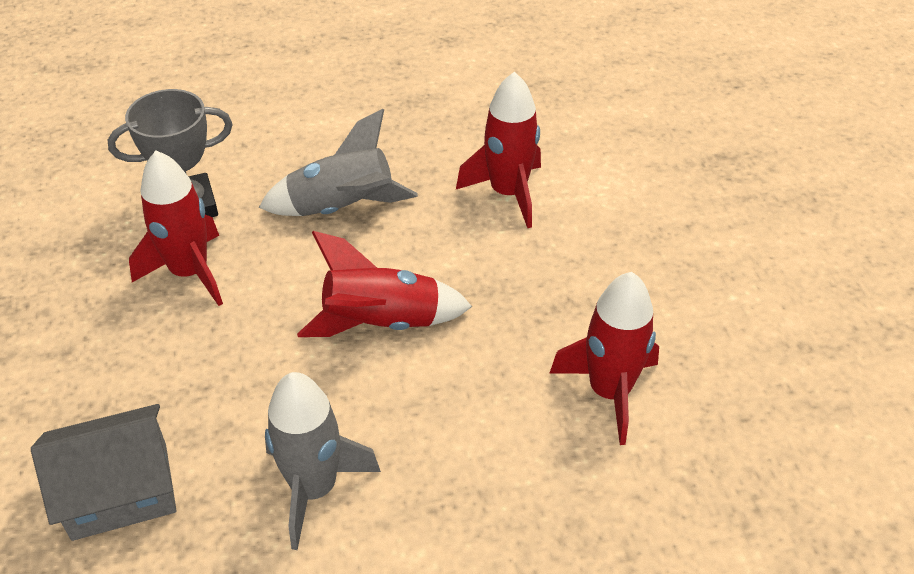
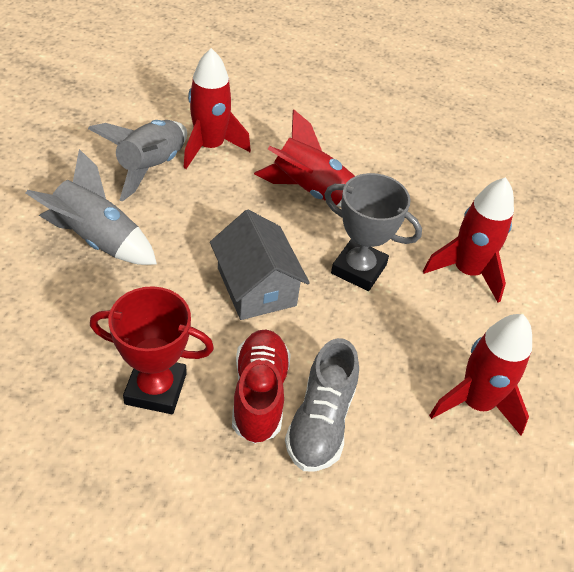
grey shoe: 0 -> 1
red shoe: 0 -> 1
red trophy: 0 -> 1

